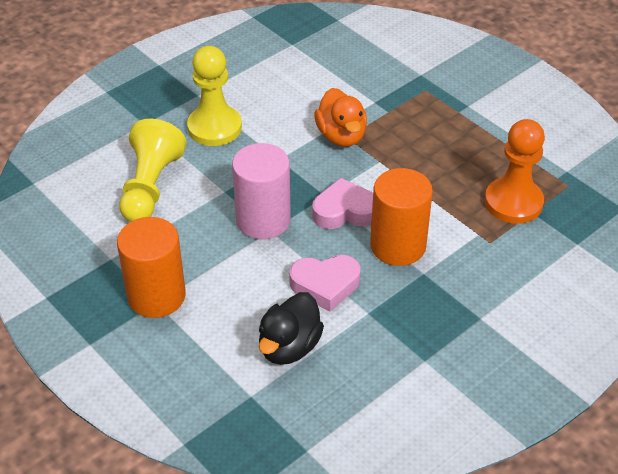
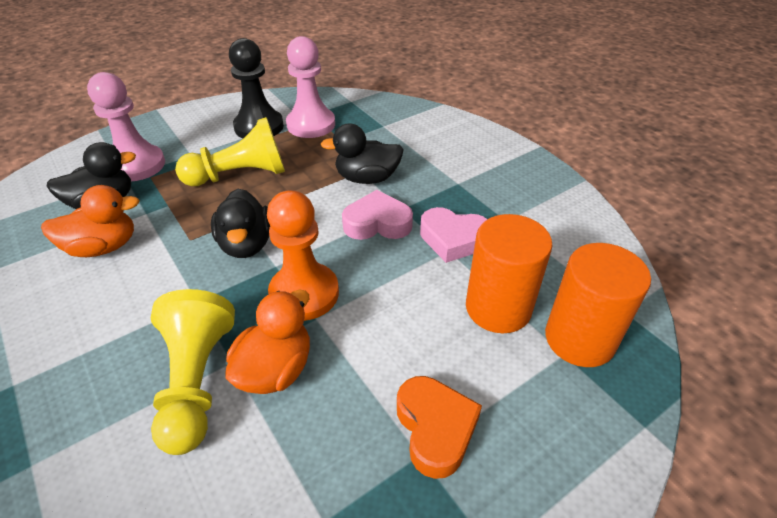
black duck: 1 -> 3
black pawn: 0 -> 1
orange duck: 1 -> 2
orange heart: 0 -> 1
pink cylinder: 1 -> 0
pink pawn: 0 -> 2

